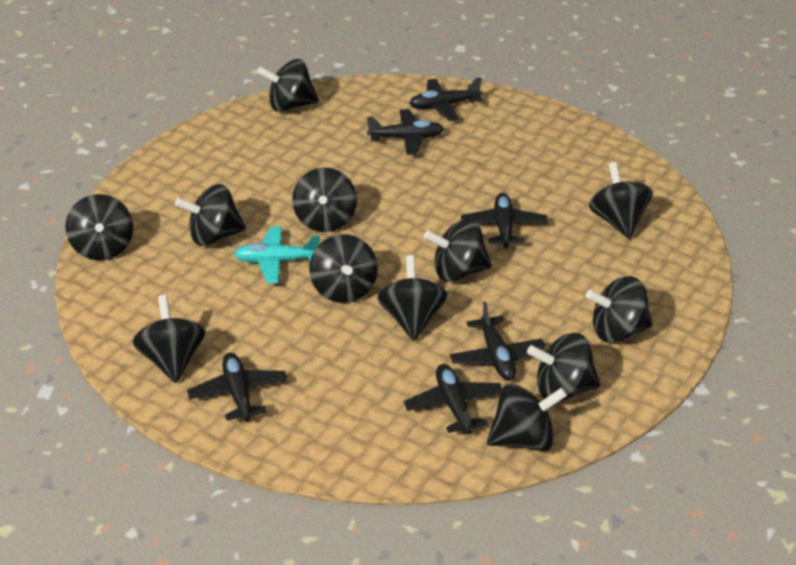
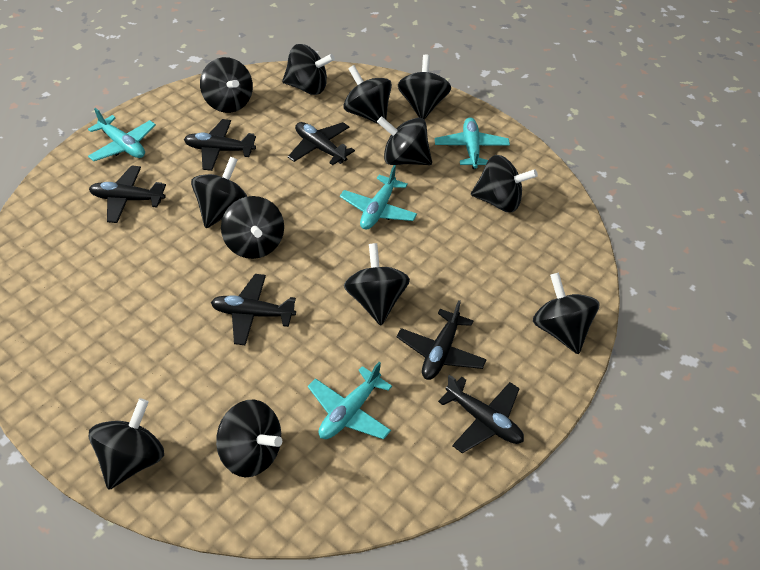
turquoise plane: 1 -> 4

